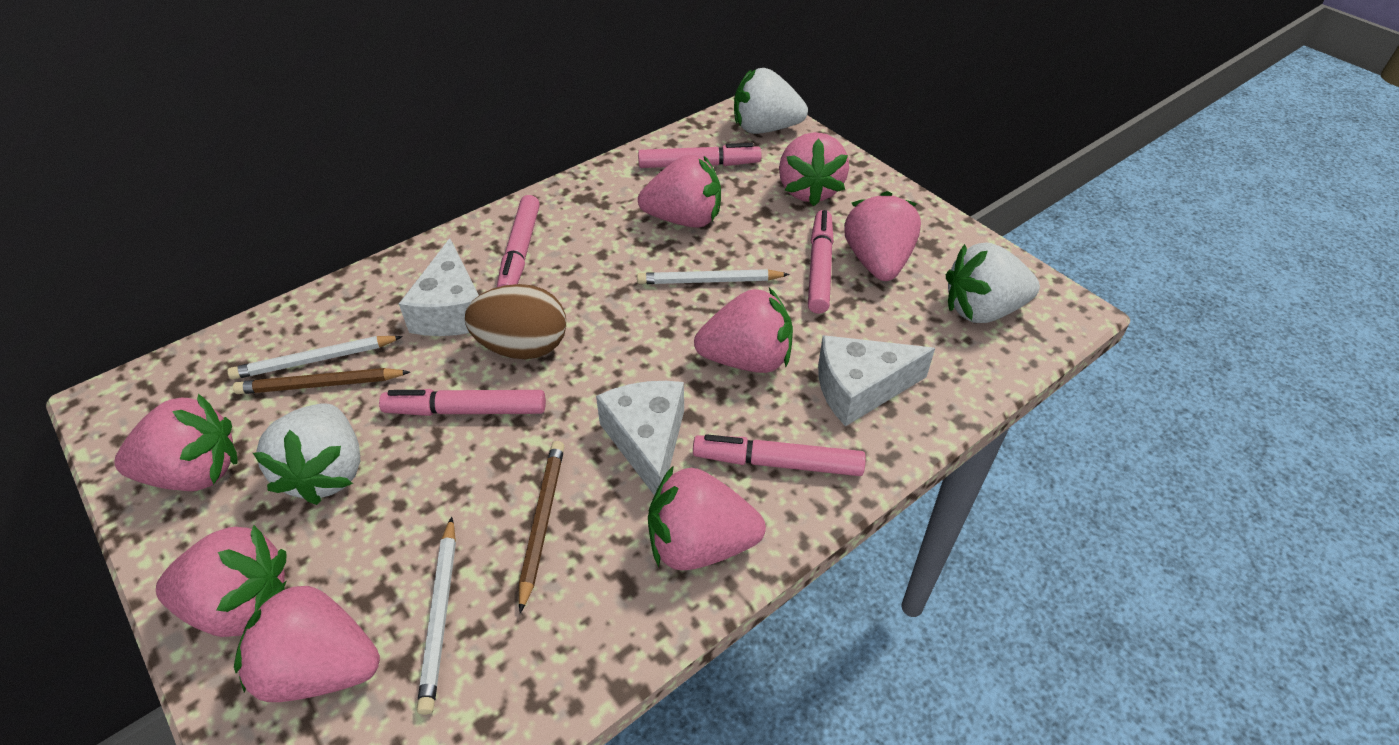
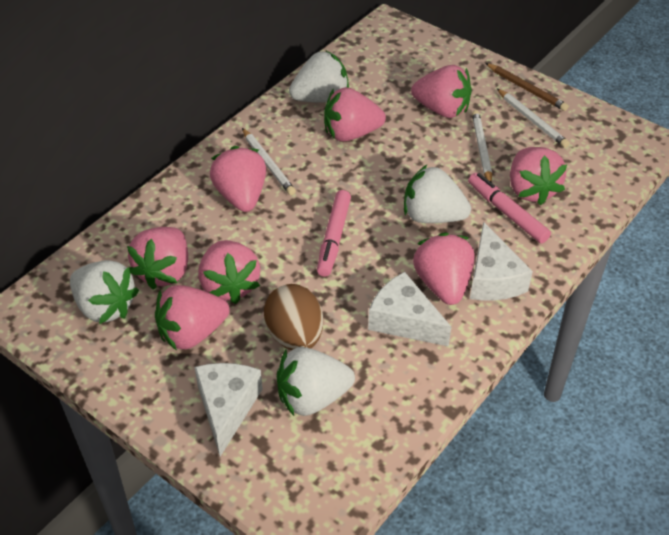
brown pencil: 2 -> 1
pink marker: 5 -> 2
white strawberry: 3 -> 4

